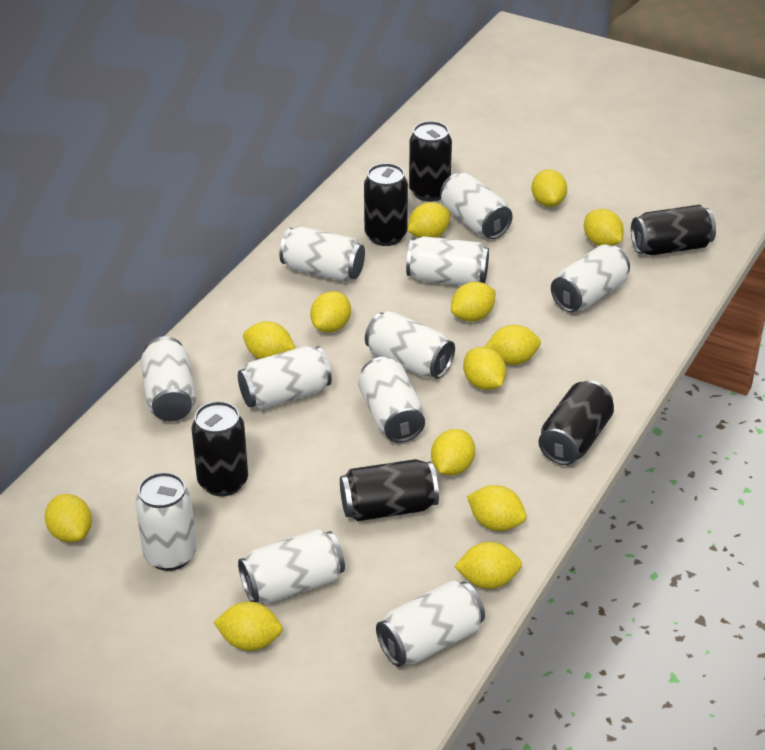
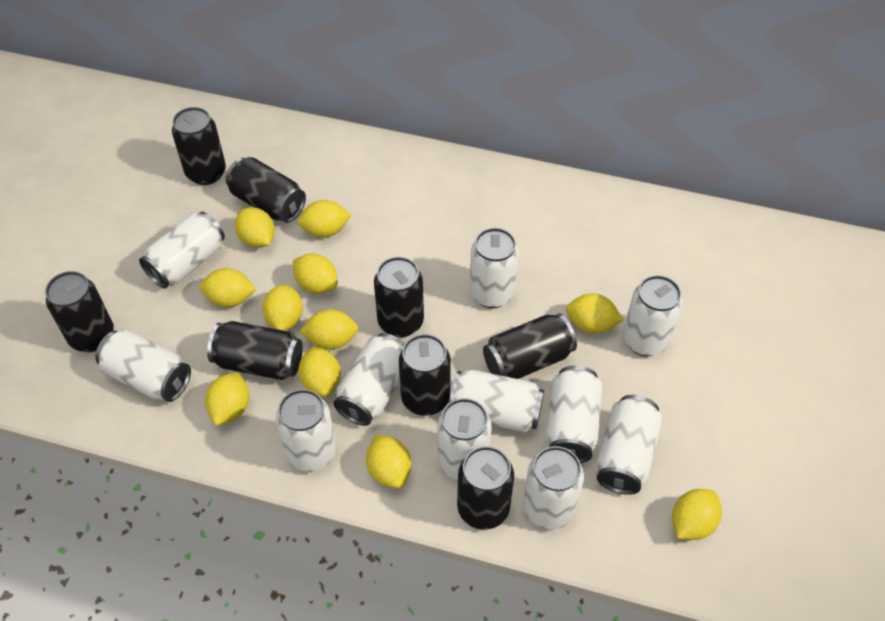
black can: 6 -> 8
yellow lemon: 13 -> 11

